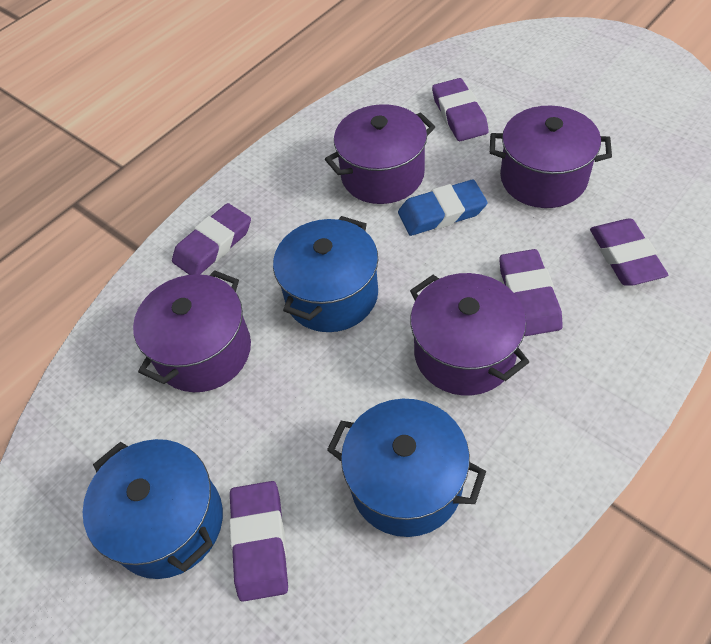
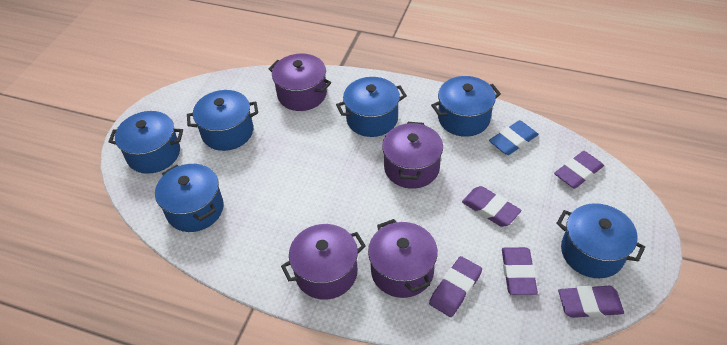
blue pot: 3 -> 6

